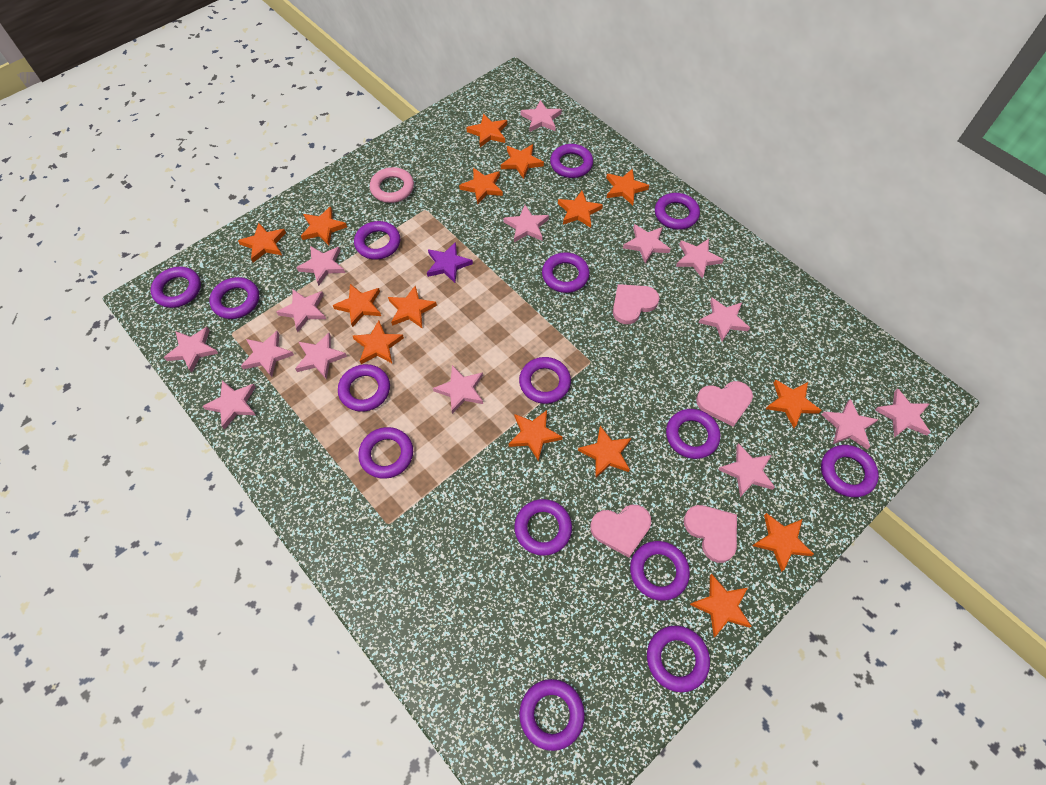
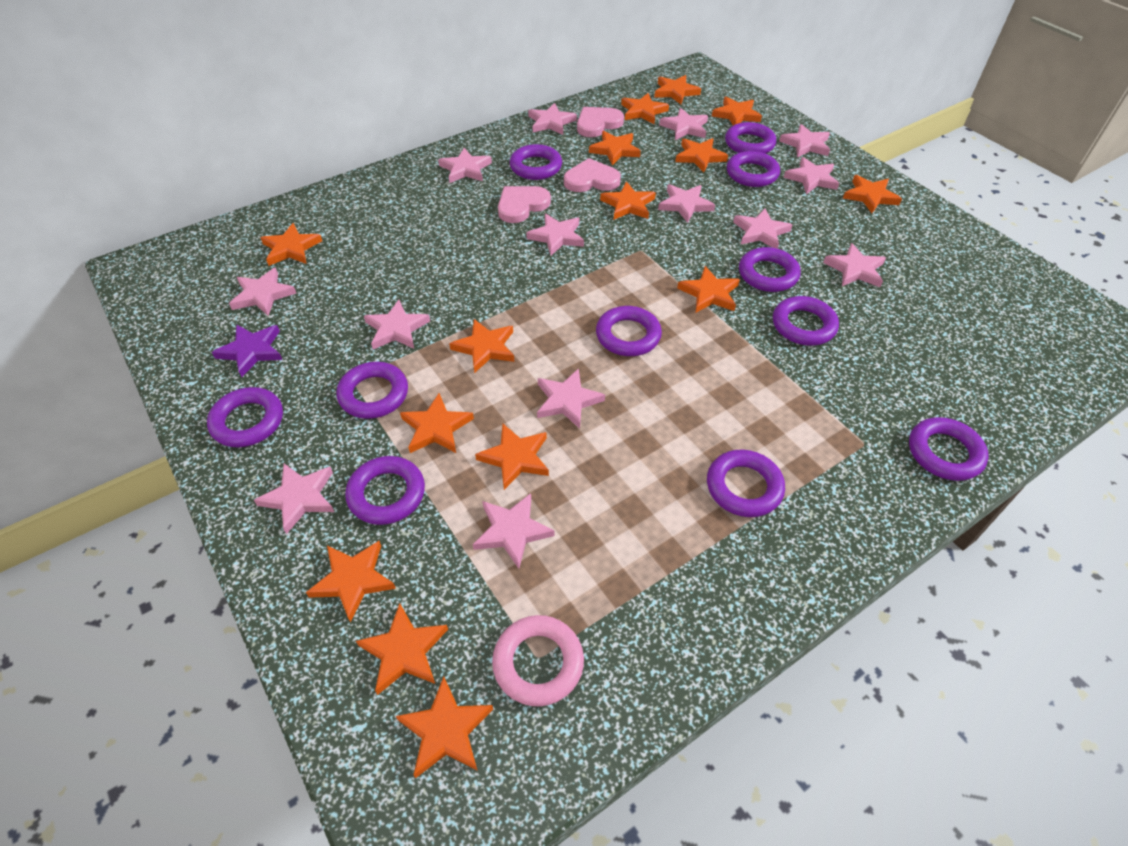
pink heart: 4 -> 3
pink star: 15 -> 14
purple ring: 15 -> 11

